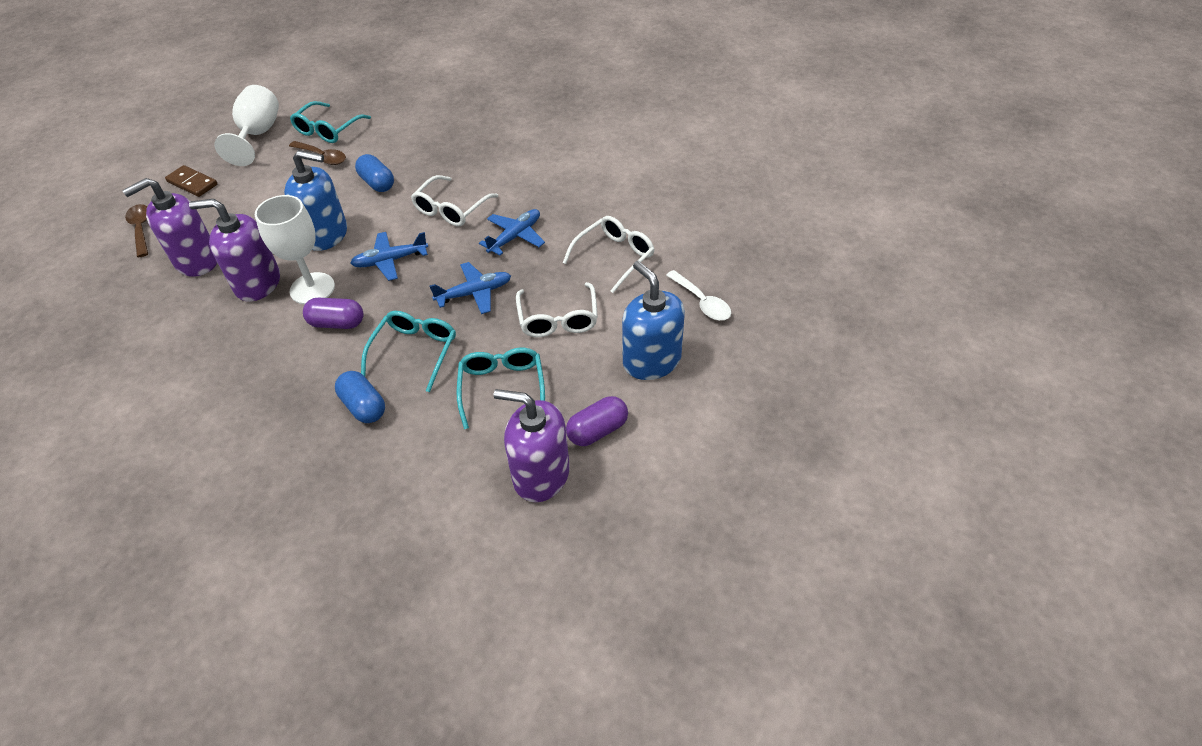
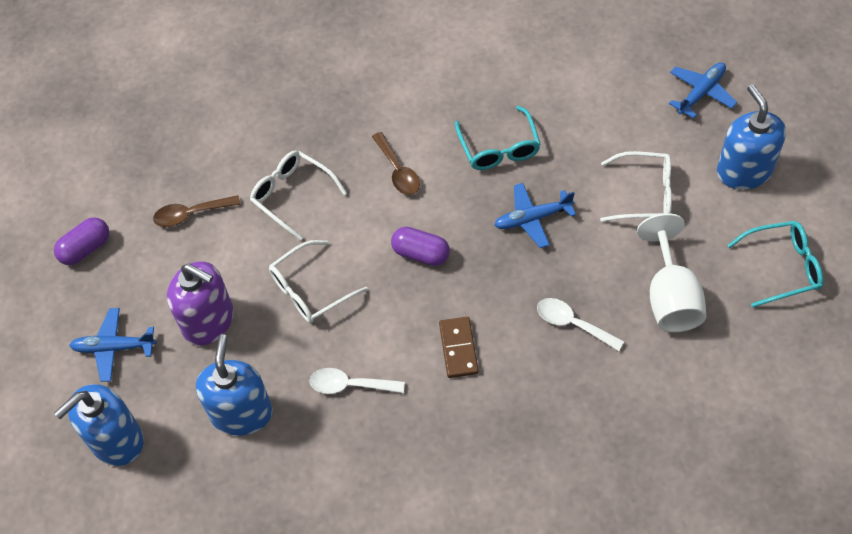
blue capsule: 2 -> 0
blue soap dispenser: 2 -> 3
purple soap dispenser: 3 -> 1
turquoise glasses: 3 -> 2
white goblet: 2 -> 1
white spoon: 1 -> 2

